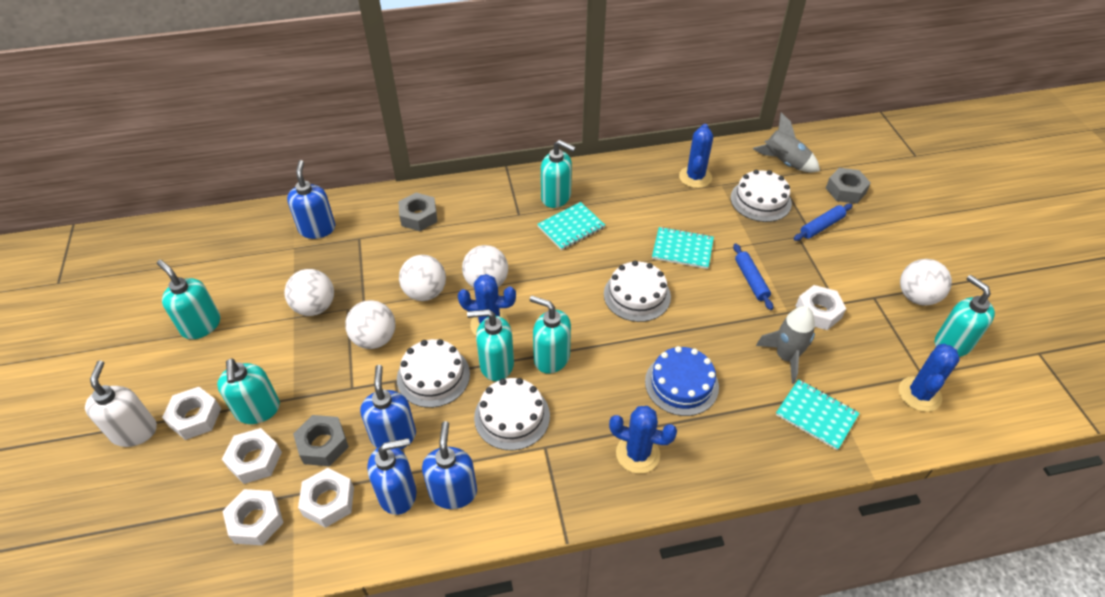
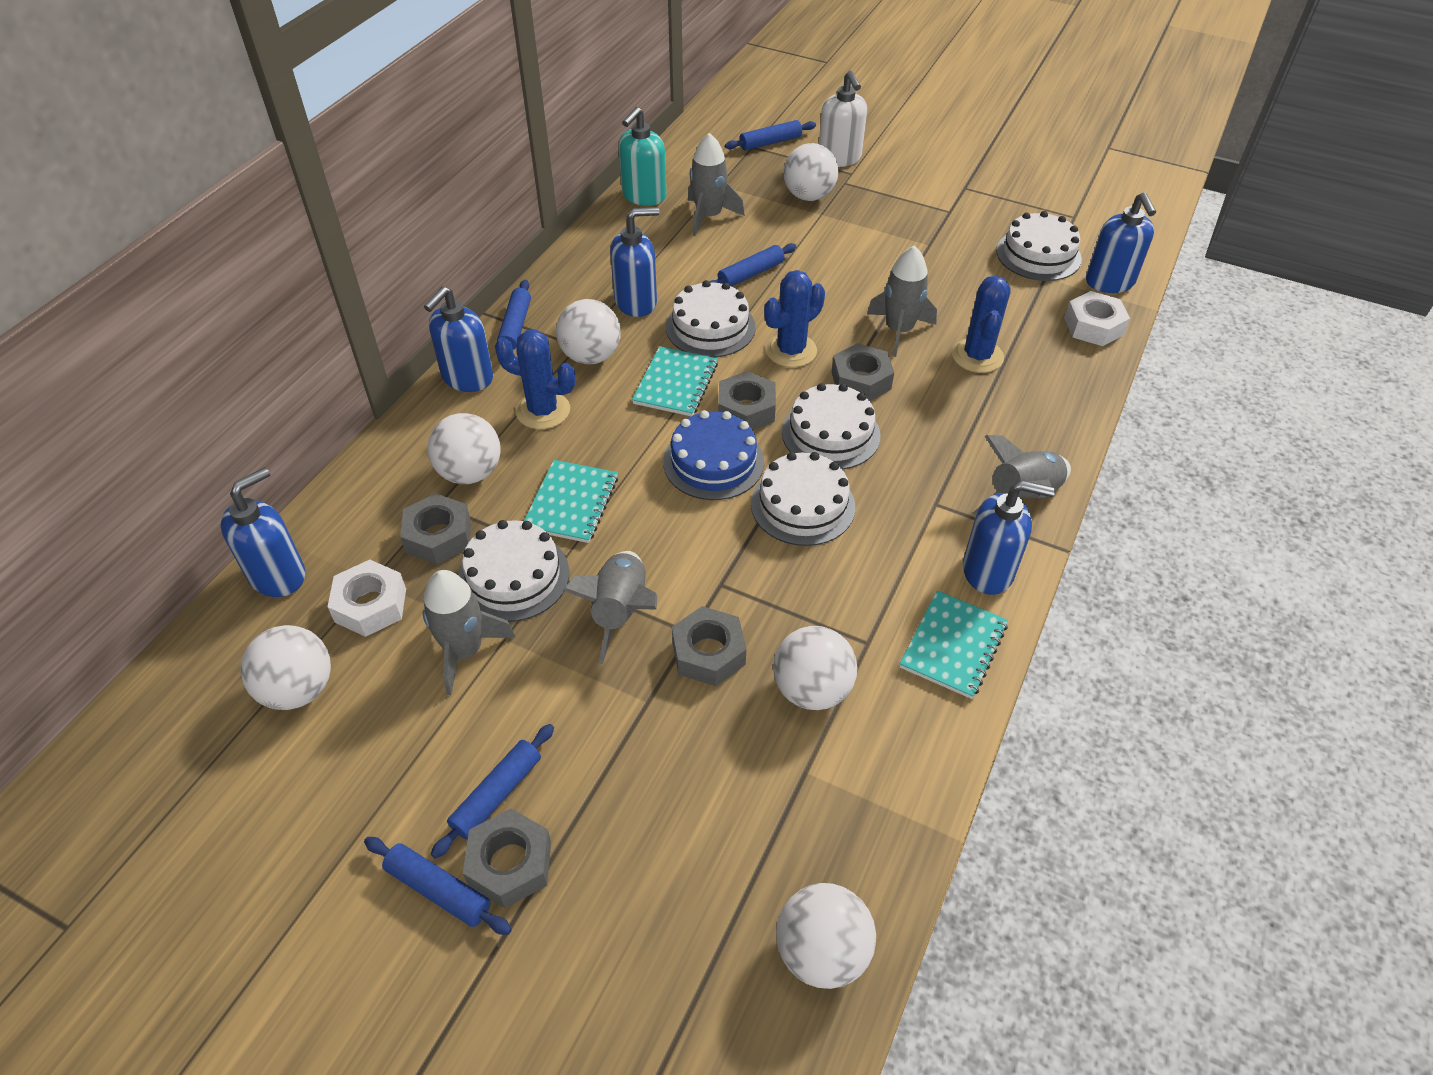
blue cactus: 4 -> 3
blue rolling pin: 2 -> 5
blue soap dispenser: 4 -> 5
grey nut: 3 -> 5
grey rocket: 2 -> 5
turquoise soap dispenser: 6 -> 1
white ball: 5 -> 6
white cake: 4 -> 5
white nut: 5 -> 2

